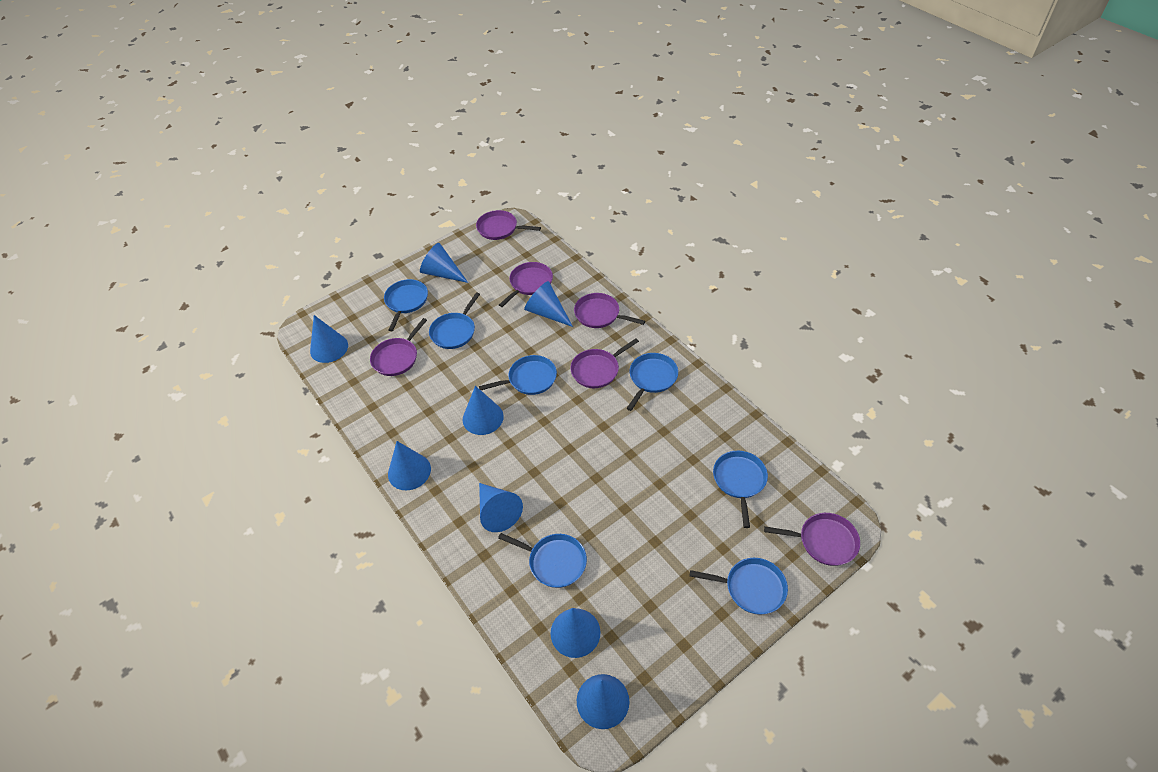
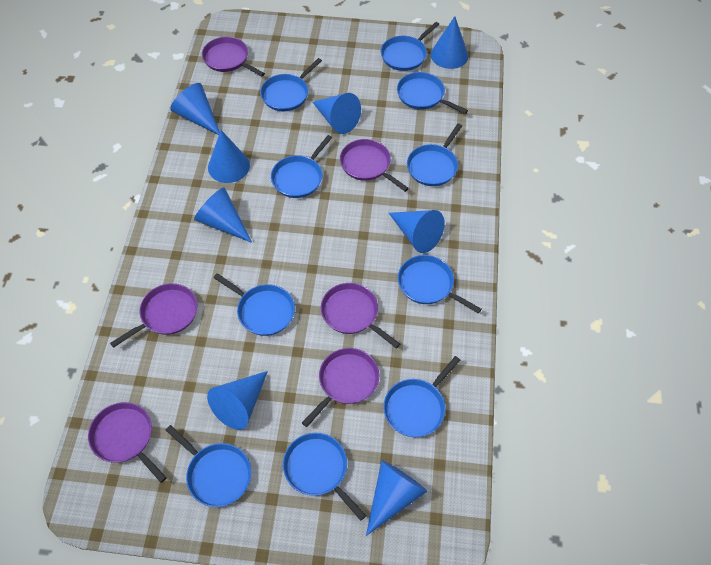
blue pan: 7 -> 10

